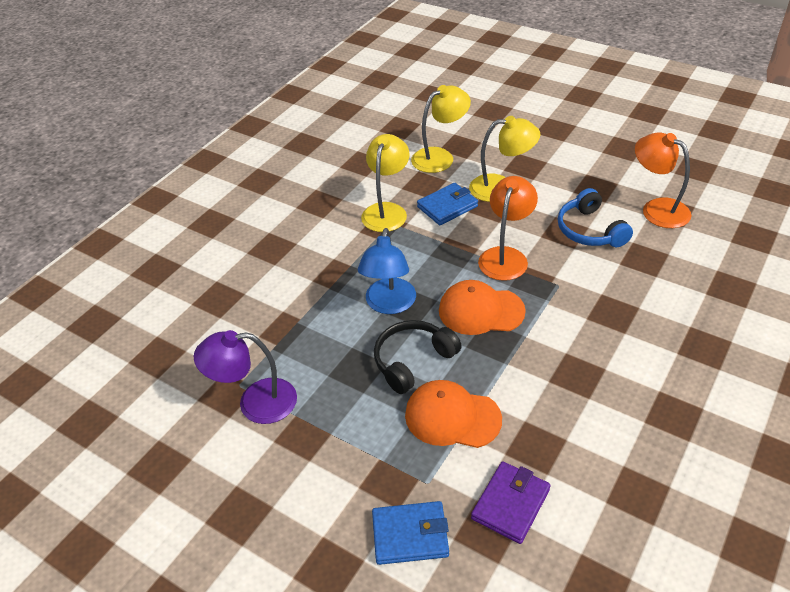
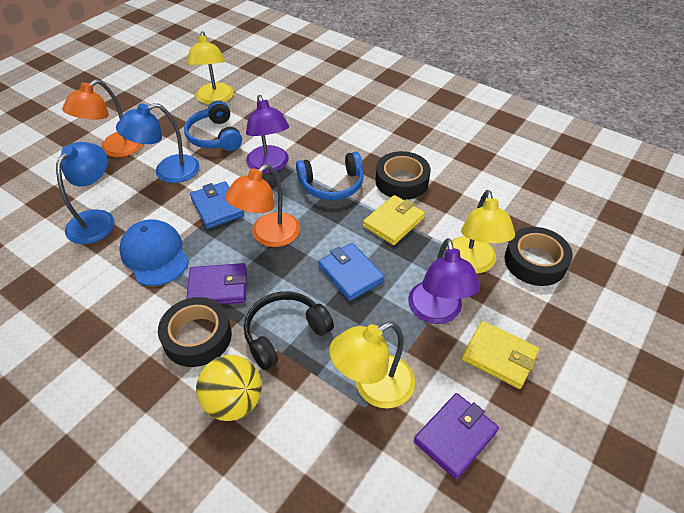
black tape: 0 -> 3
blue cap: 0 -> 1
blue headphones: 1 -> 2
blue lamp: 1 -> 2
orange cap: 2 -> 0
purple lamp: 1 -> 2
purple wallet: 1 -> 2
yellow ball: 0 -> 1
yellow wallet: 0 -> 2

